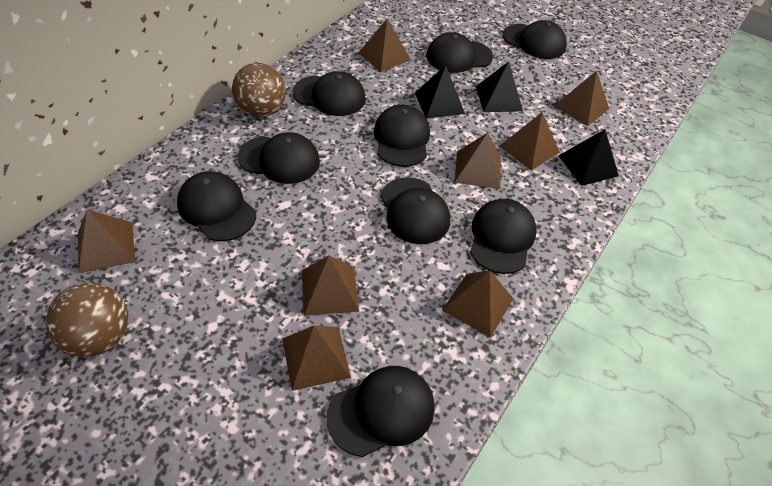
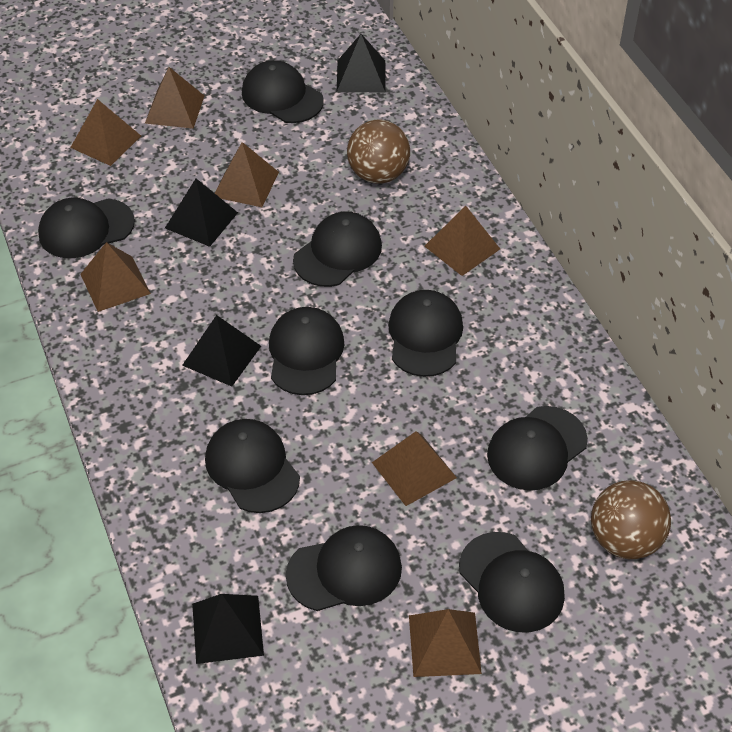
black pyramid: 3 -> 4
brown pyramid: 8 -> 7

